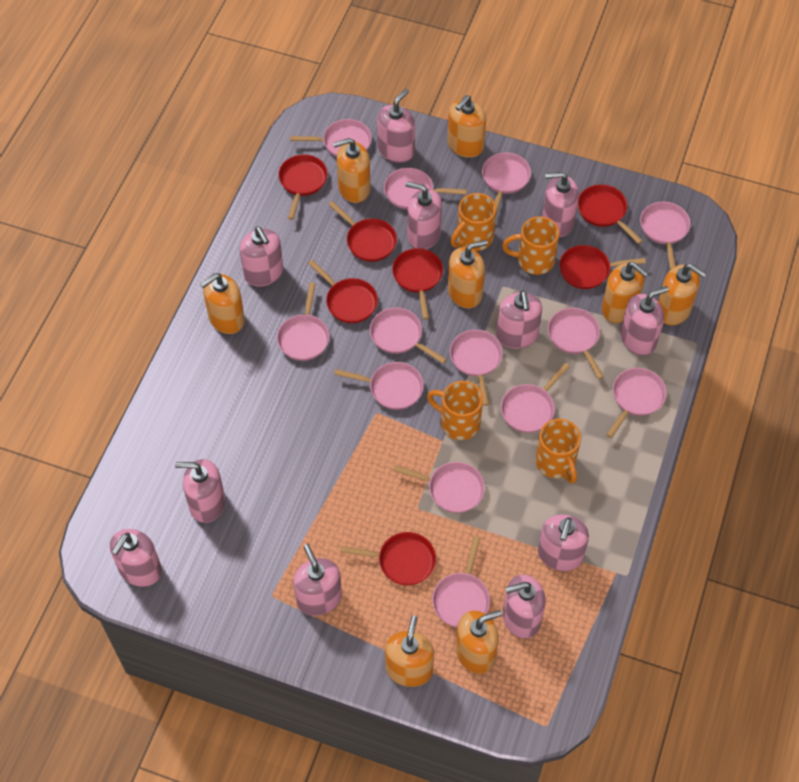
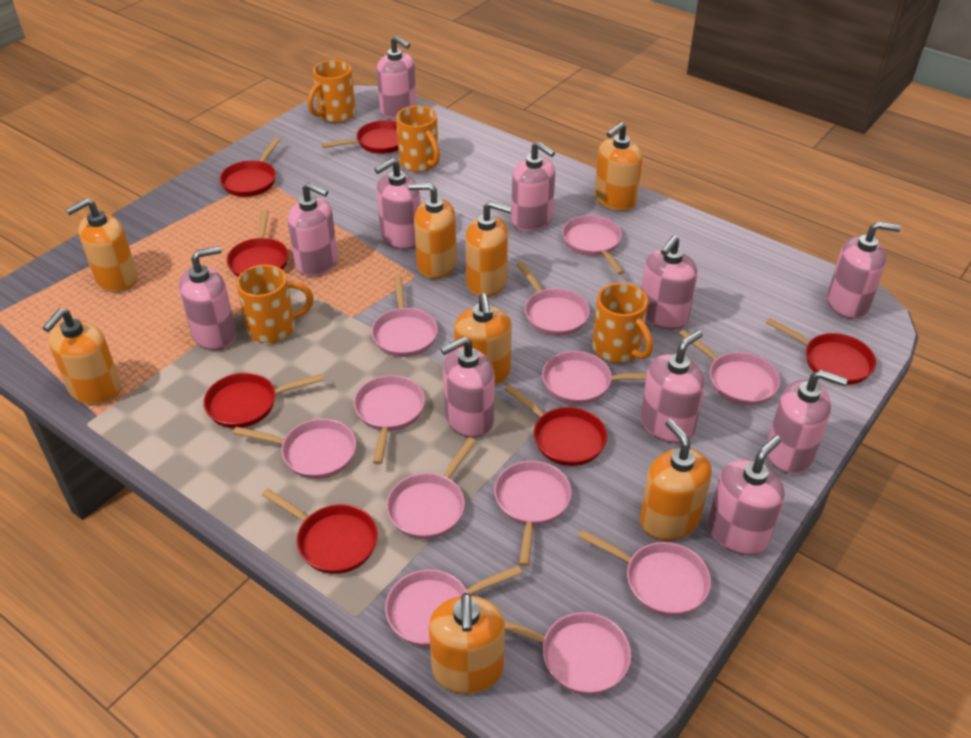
pink pan: 13 -> 12

